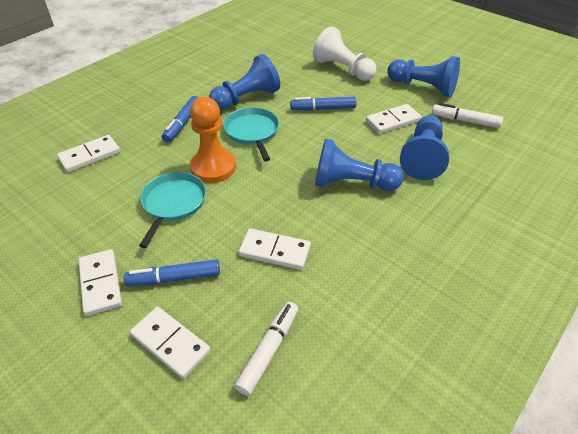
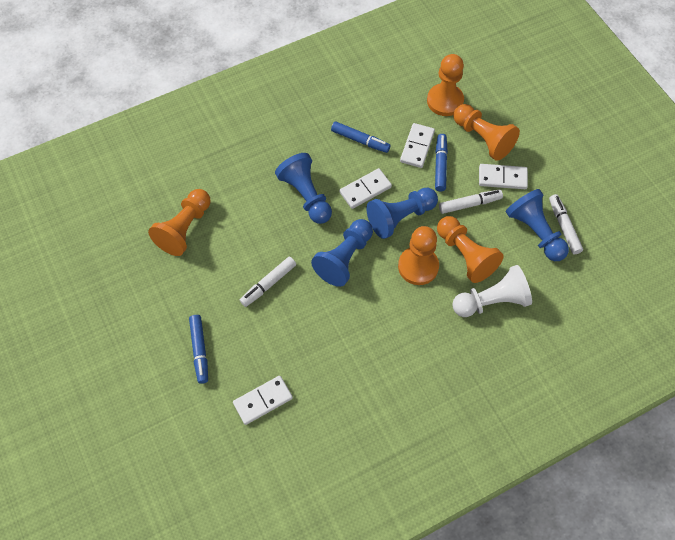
orange pawn: 1 -> 5
turquoise pan: 2 -> 0
white domino: 5 -> 4
white marker: 2 -> 3

